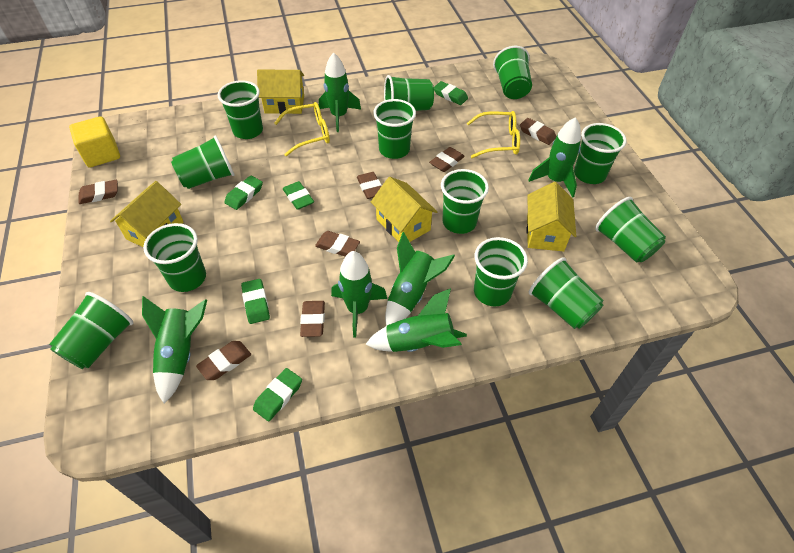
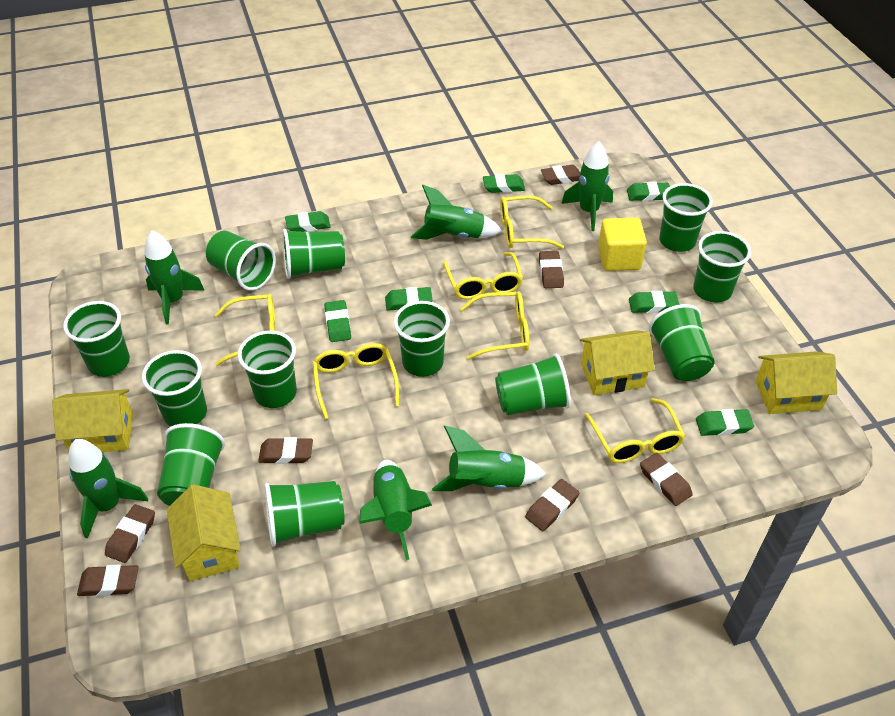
green eraser: 5 -> 7
yellow glasses: 2 -> 6

